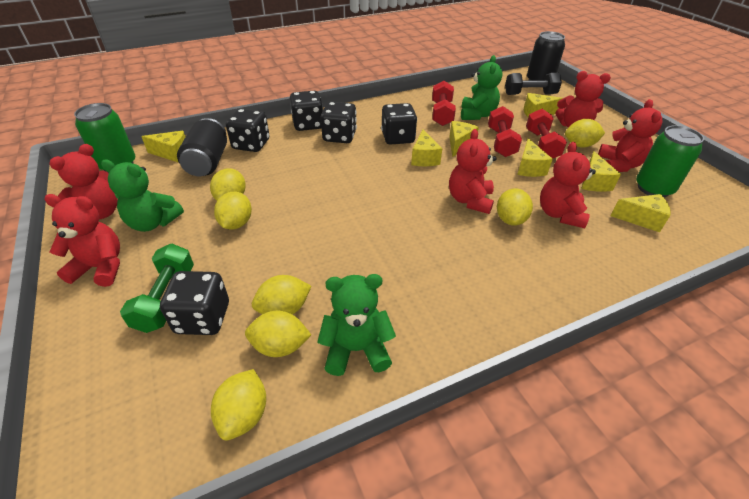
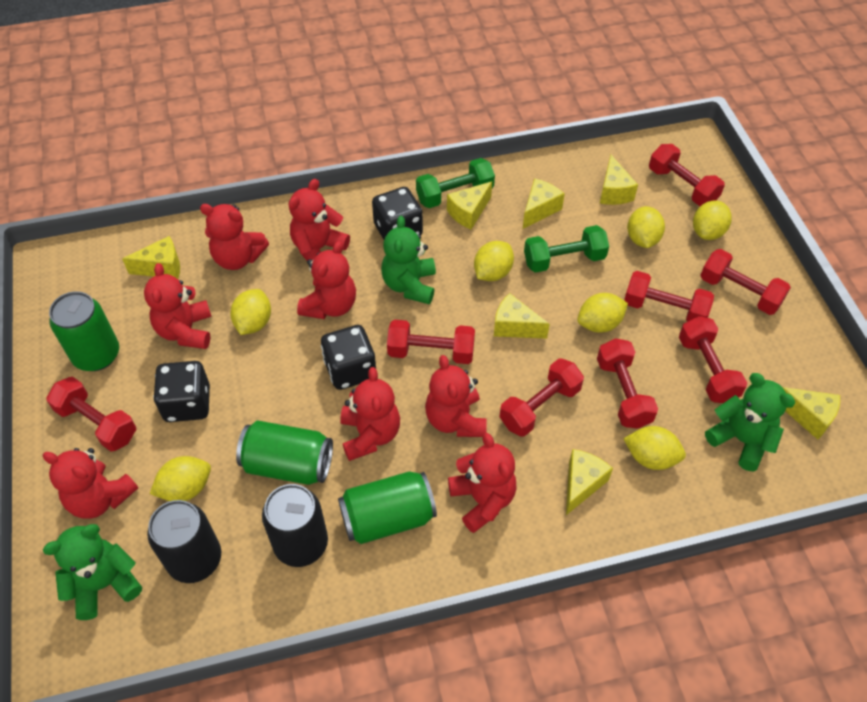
black dice: 5 -> 3
black dumbbell: 1 -> 0
green can: 2 -> 3
green dumbbell: 1 -> 2
red dumbbell: 3 -> 8
red teddy bear: 6 -> 8

